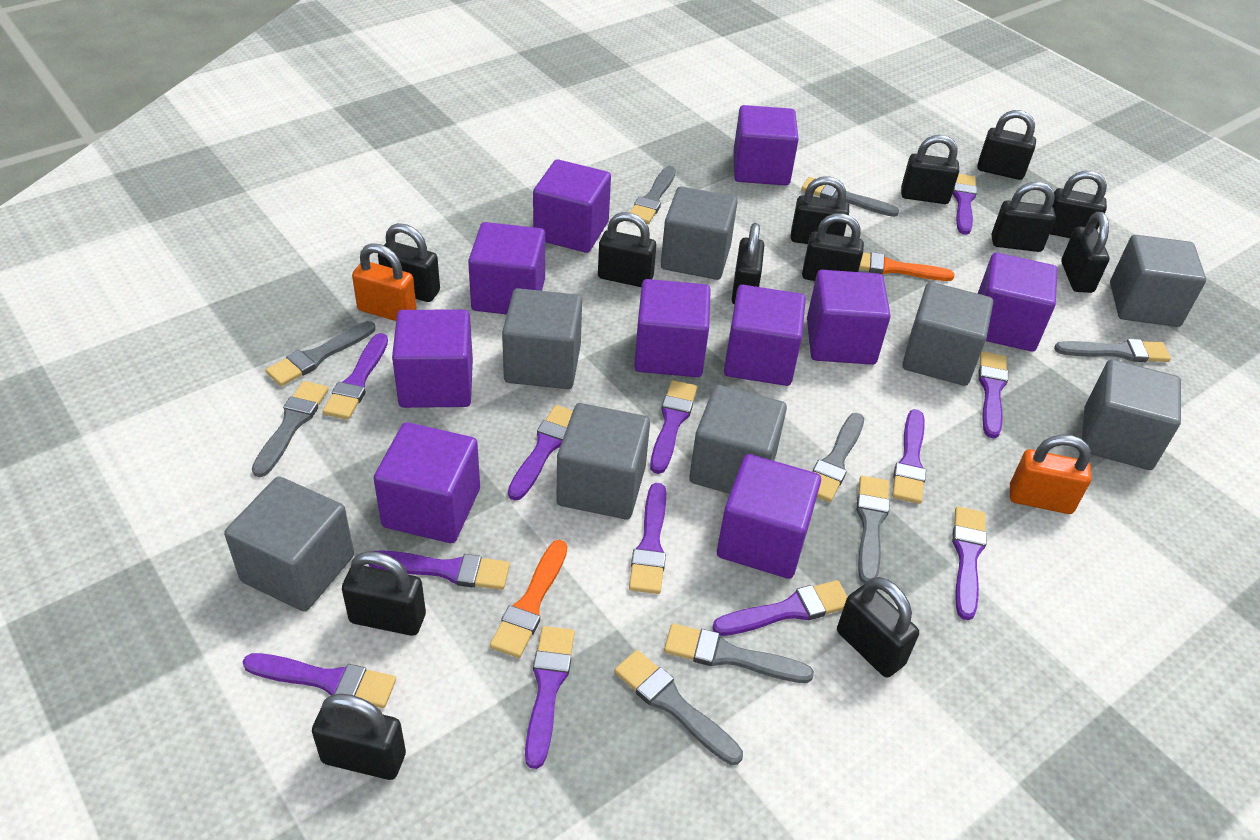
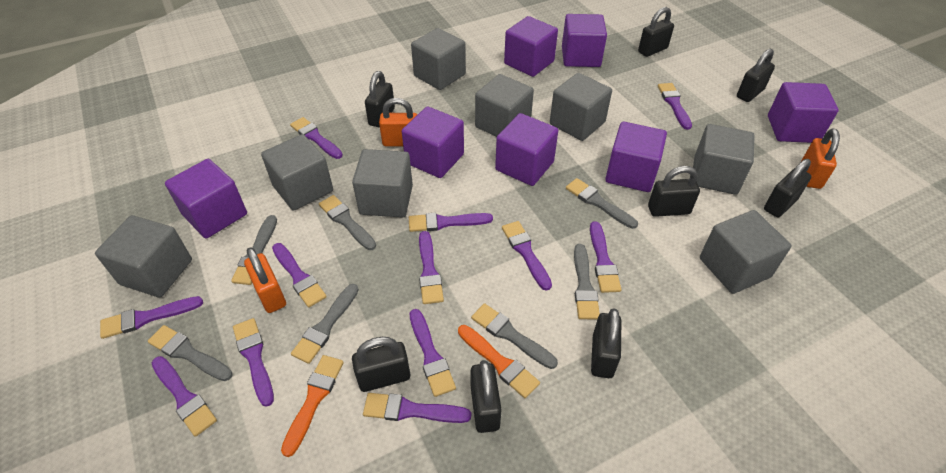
black padlock: 13 -> 8
grey brush: 9 -> 7
orange padlock: 2 -> 3
purple cube: 10 -> 7

